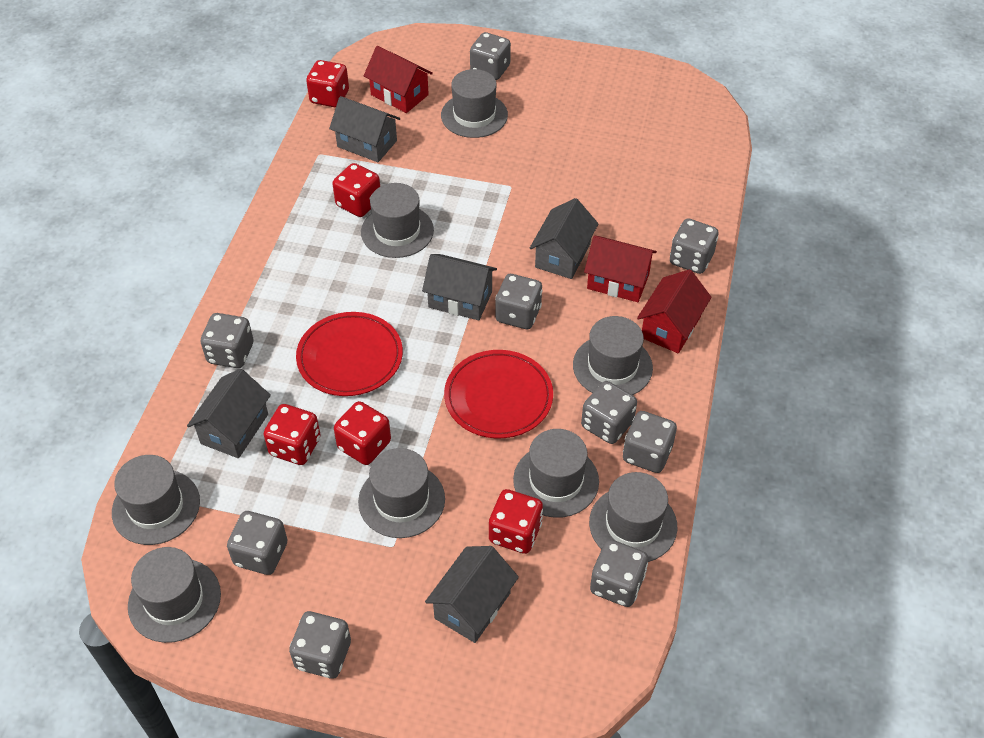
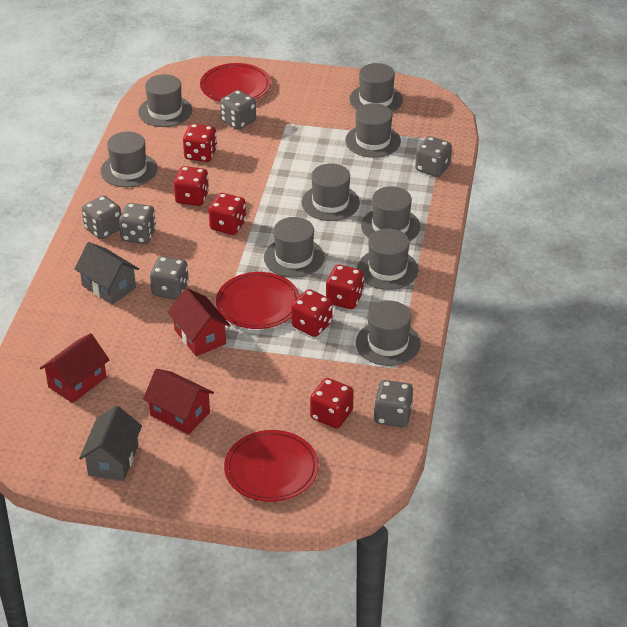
grey dice: 9 -> 6
grey hat: 8 -> 9
grey house: 5 -> 2
red dice: 5 -> 6
red plate: 2 -> 3

